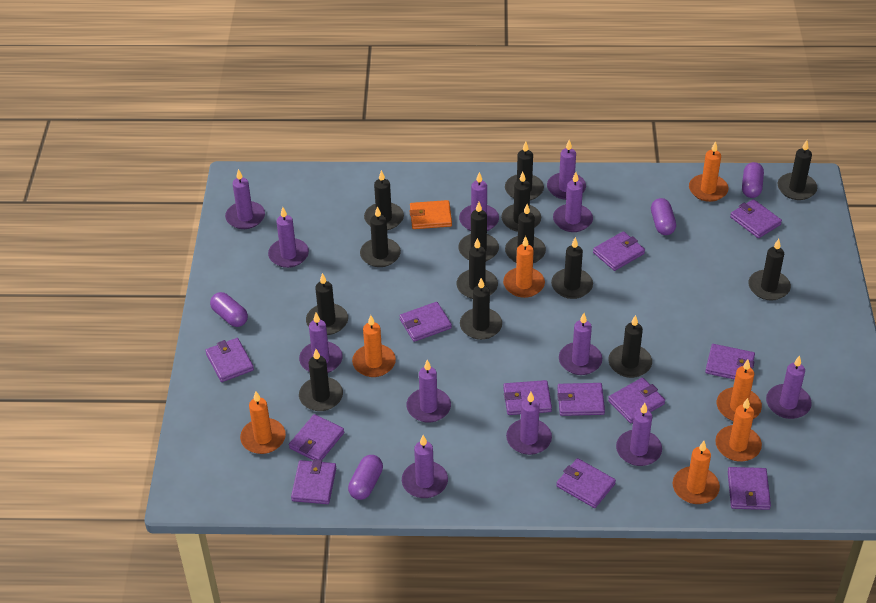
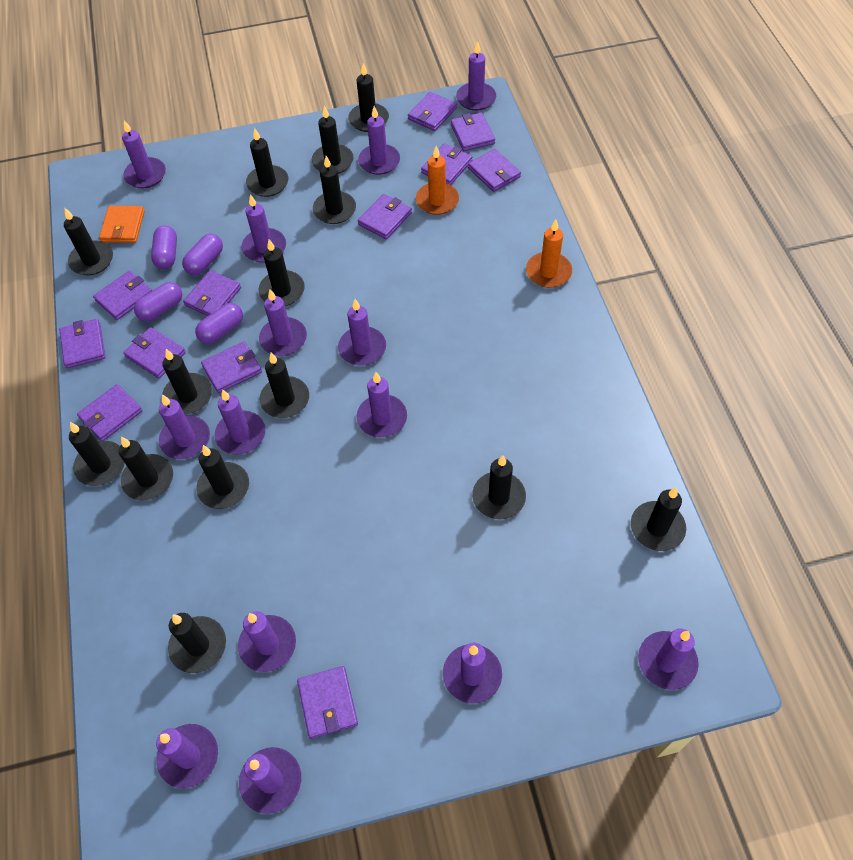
orange candle: 7 -> 2
purple candle: 12 -> 14

